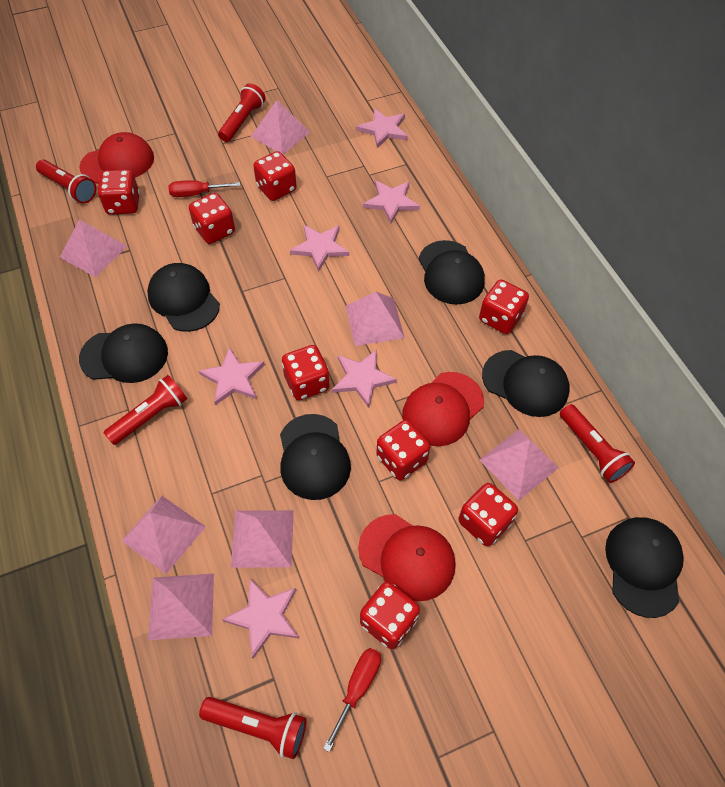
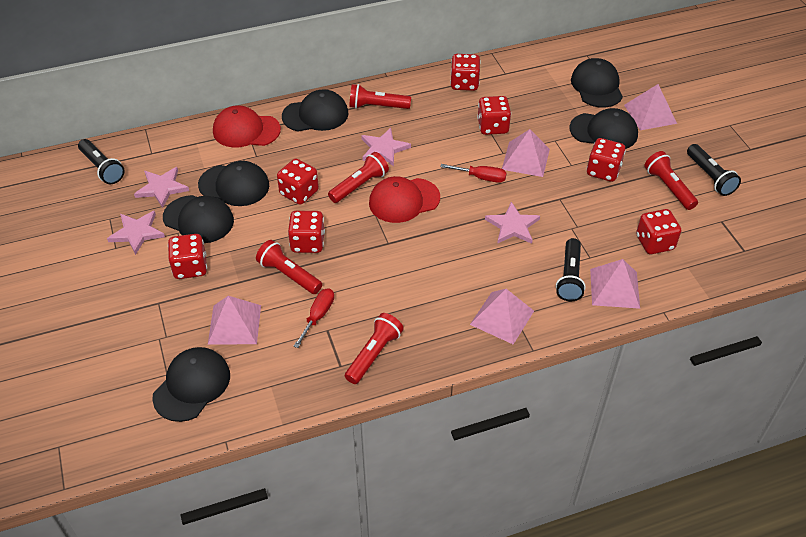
black flashlight: 0 -> 3
pink pyramid: 7 -> 5
pink star: 6 -> 4
red cap: 3 -> 2
red dice: 8 -> 7

